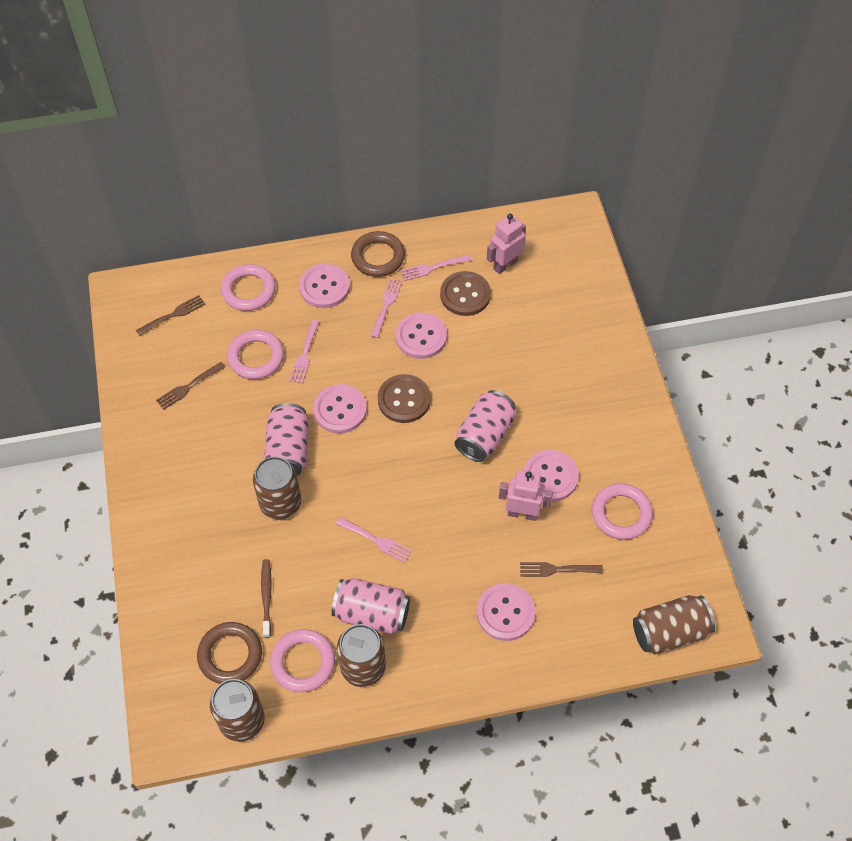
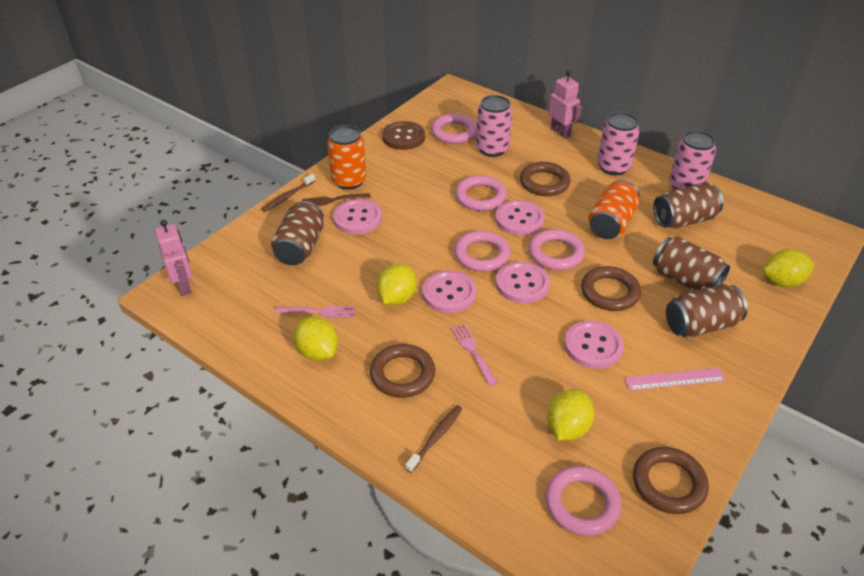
brown button: 2 -> 1
brown fork: 3 -> 1
brown ring: 2 -> 4
brown toothbrush: 1 -> 2
orange can: 0 -> 2
pink fork: 4 -> 2
pink ring: 4 -> 5
pink ruler: 0 -> 1
yellow lemon: 0 -> 4

